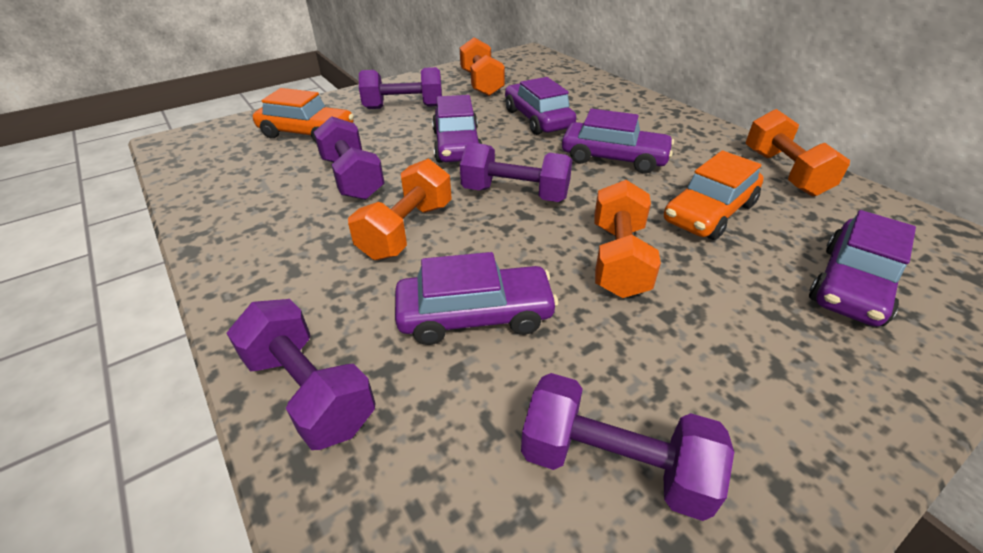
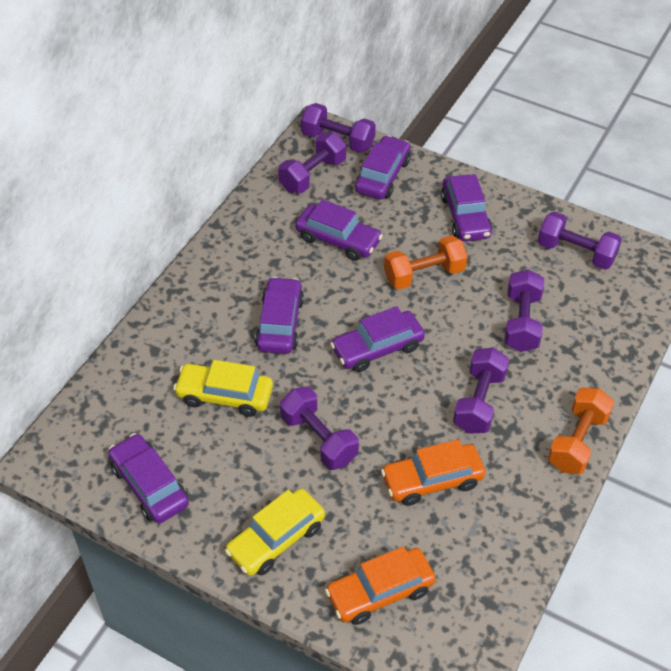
orange dumbbell: 4 -> 2
purple car: 5 -> 6
purple dumbbell: 5 -> 6
yellow car: 0 -> 2

